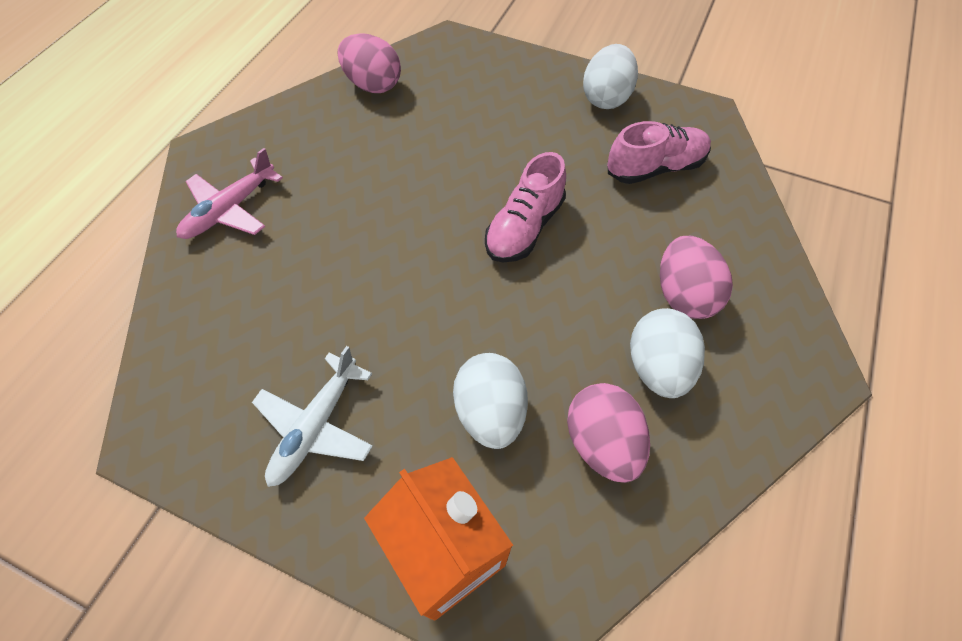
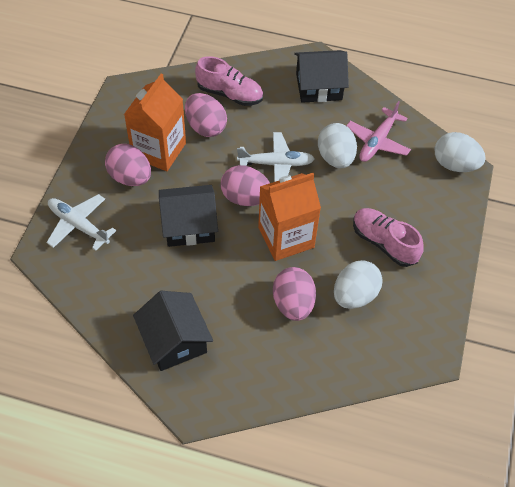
black house: 0 -> 3
orange carton: 1 -> 2
pink egg: 3 -> 4
white plane: 1 -> 2

